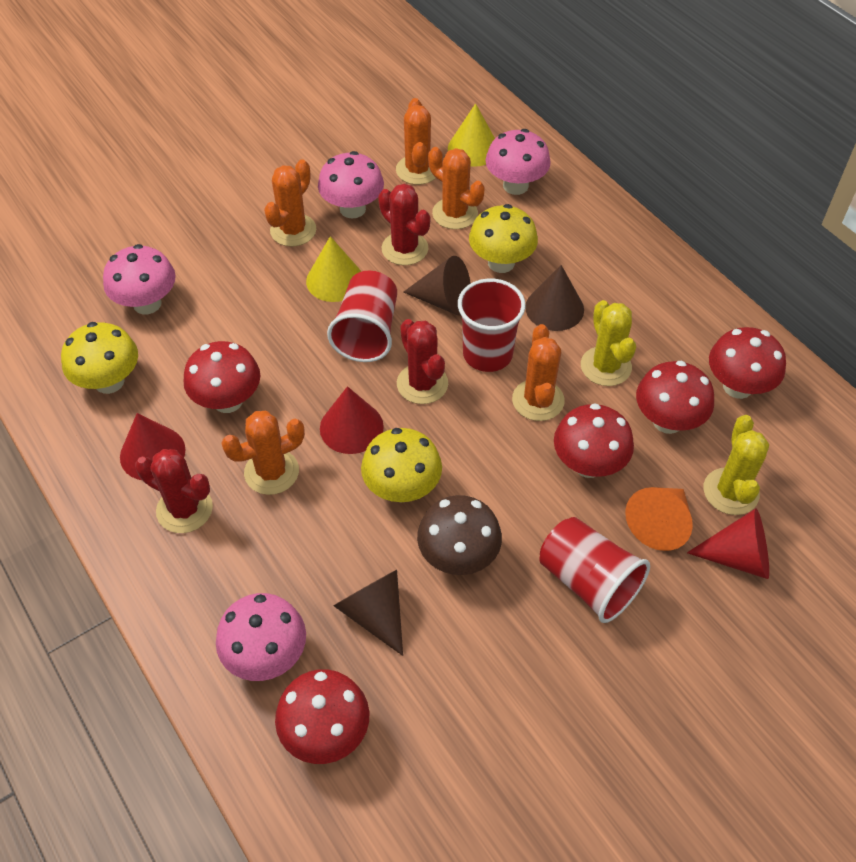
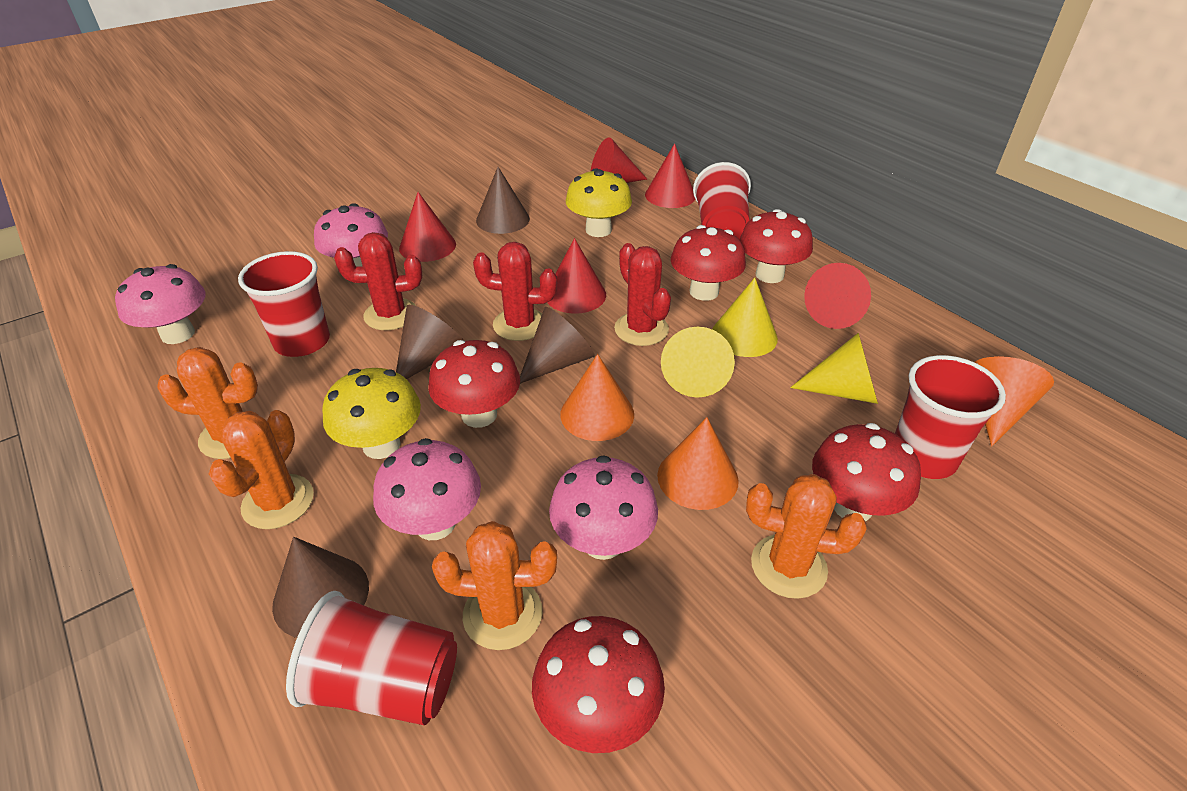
brown cone: 3 -> 4
brown mushroom: 1 -> 0
orange cactus: 5 -> 4
orange cone: 1 -> 3
red cone: 3 -> 5
red cup: 3 -> 4
yellow cactus: 2 -> 0
yellow cone: 2 -> 3
yellow mushroom: 3 -> 2

